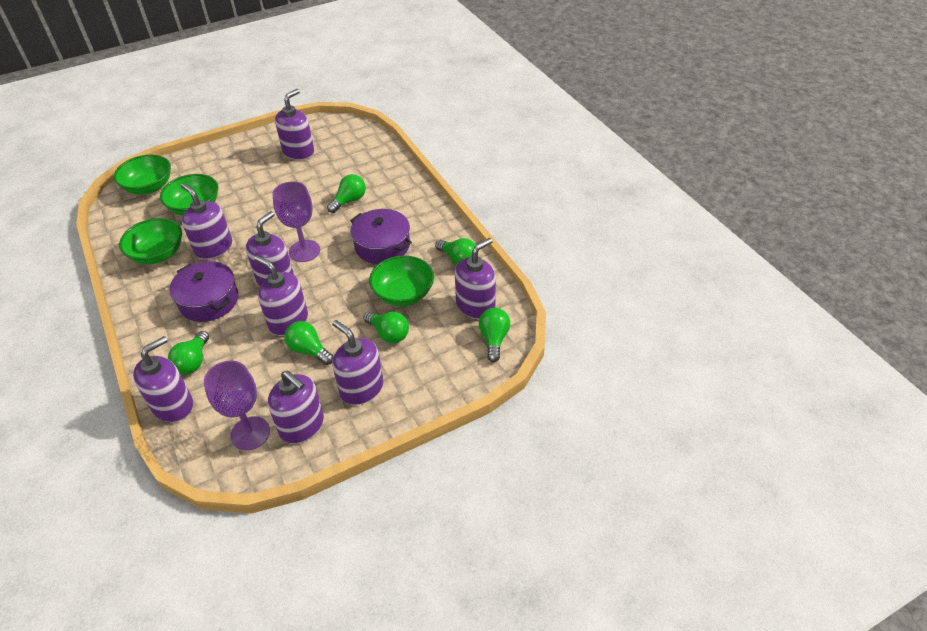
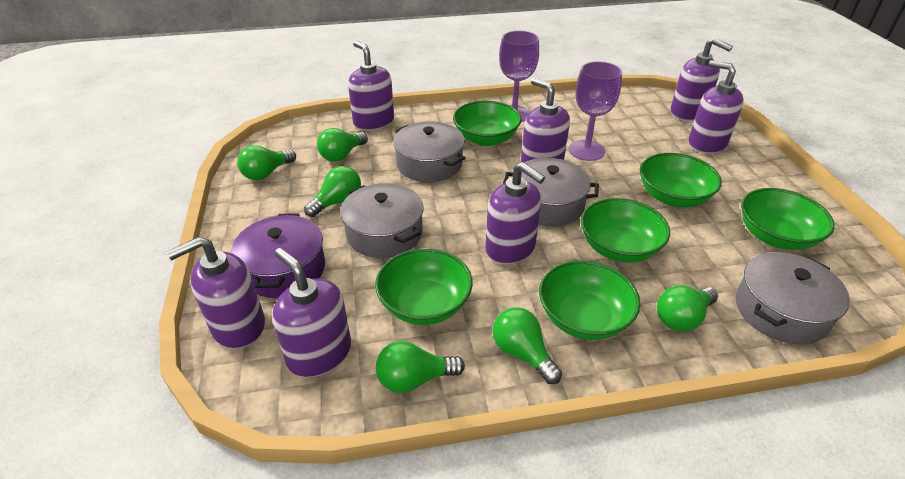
green bowl: 4 -> 6
grey pot: 0 -> 4
purple pot: 2 -> 1
purple soap dispenser: 8 -> 7

